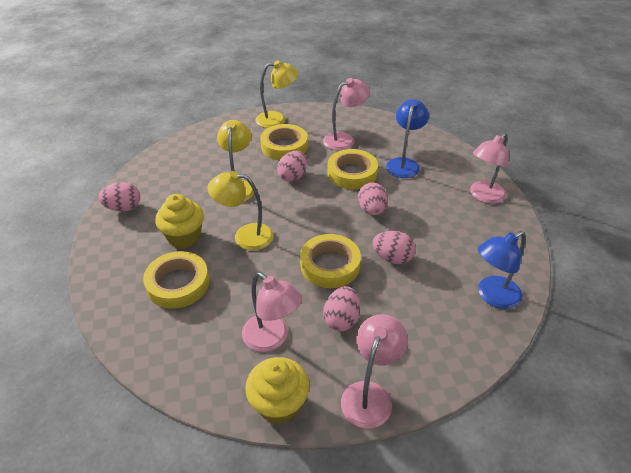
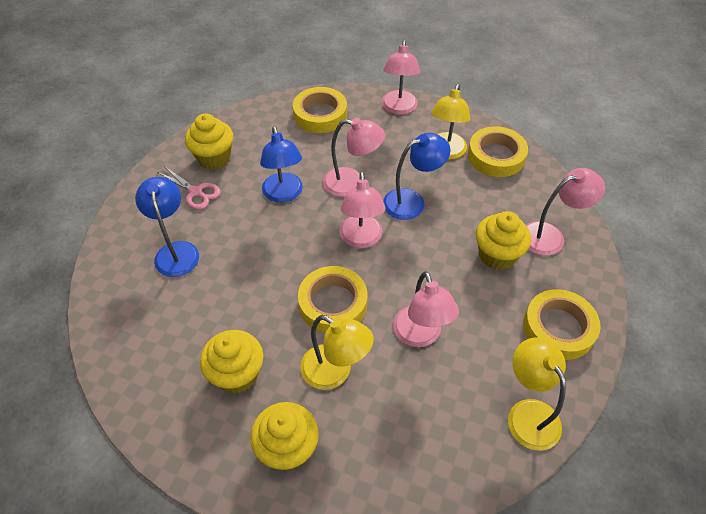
blue lamp: 2 -> 3
pink egg: 5 -> 0
pink lamp: 4 -> 5
pink scissors: 0 -> 1
yellow cupcake: 2 -> 4

